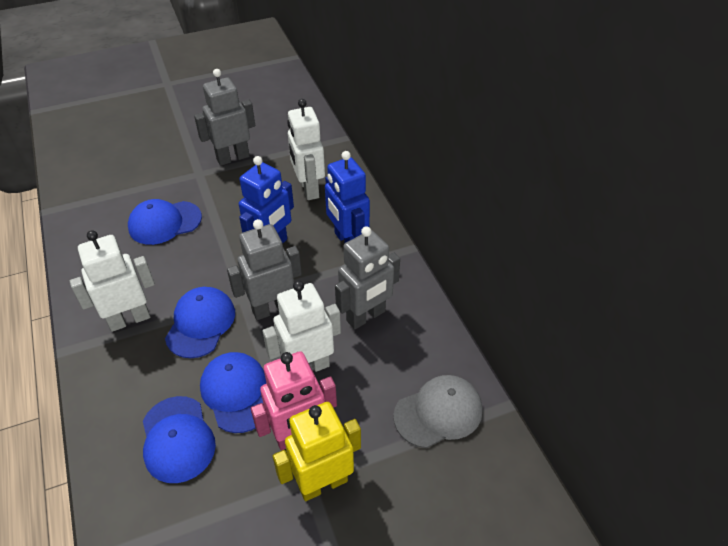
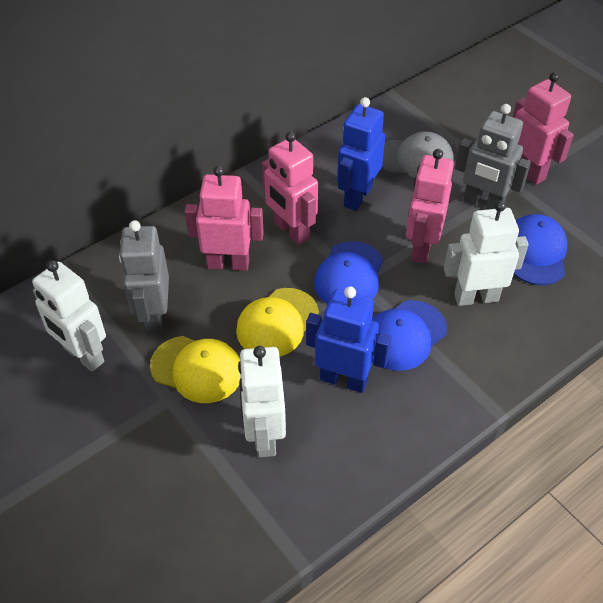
blue cap: 4 -> 3
grey robot: 3 -> 2
pink robot: 1 -> 4
yellow cap: 0 -> 2
yellow robot: 1 -> 0

